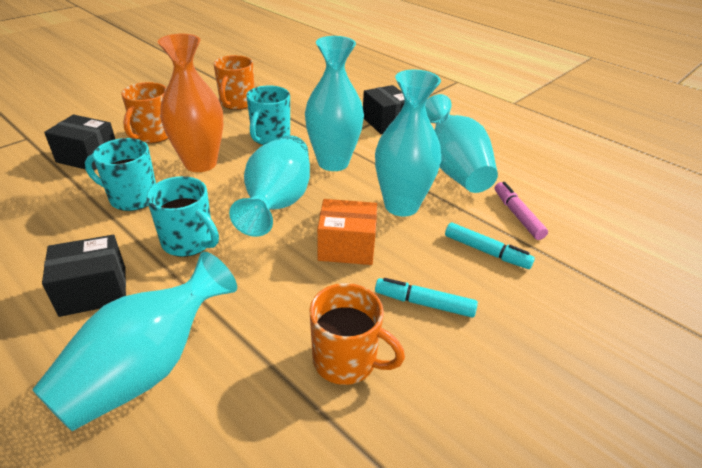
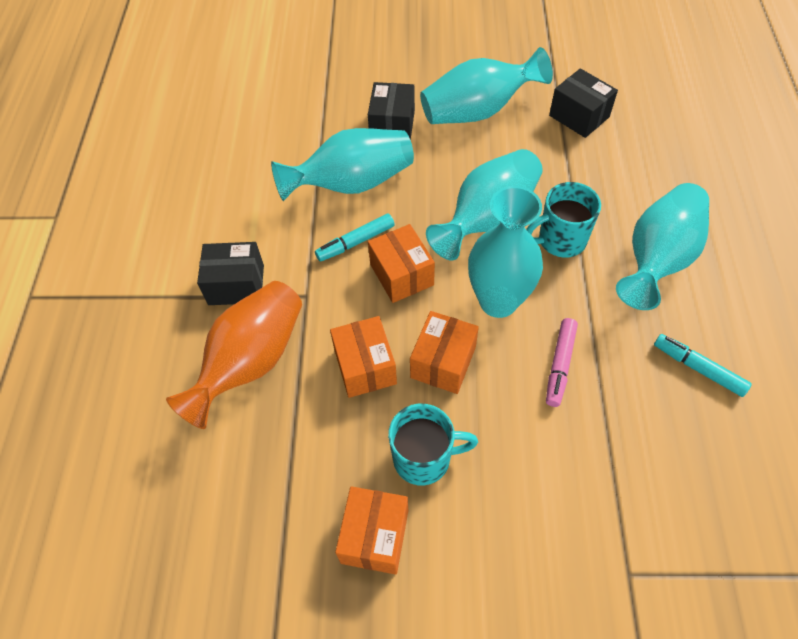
orange box: 1 -> 4
orange mug: 3 -> 0
turquoise mug: 3 -> 2

